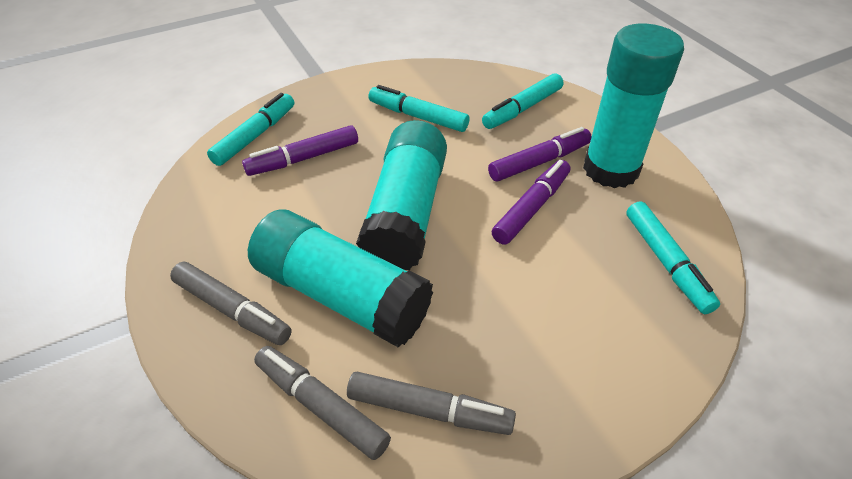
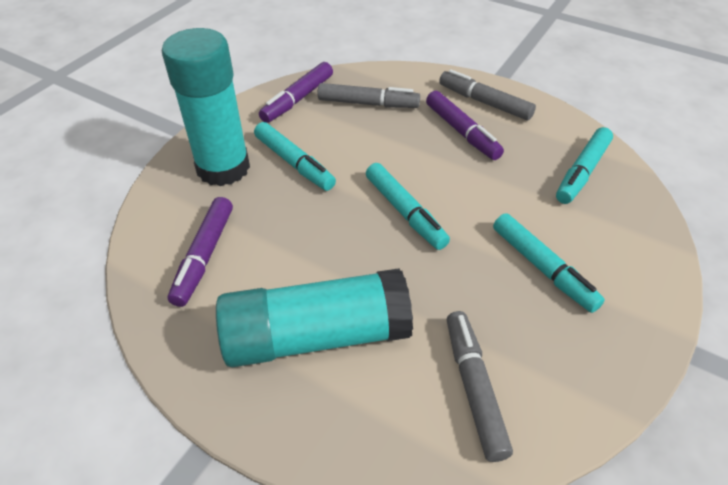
turquoise glue stick: 3 -> 2

